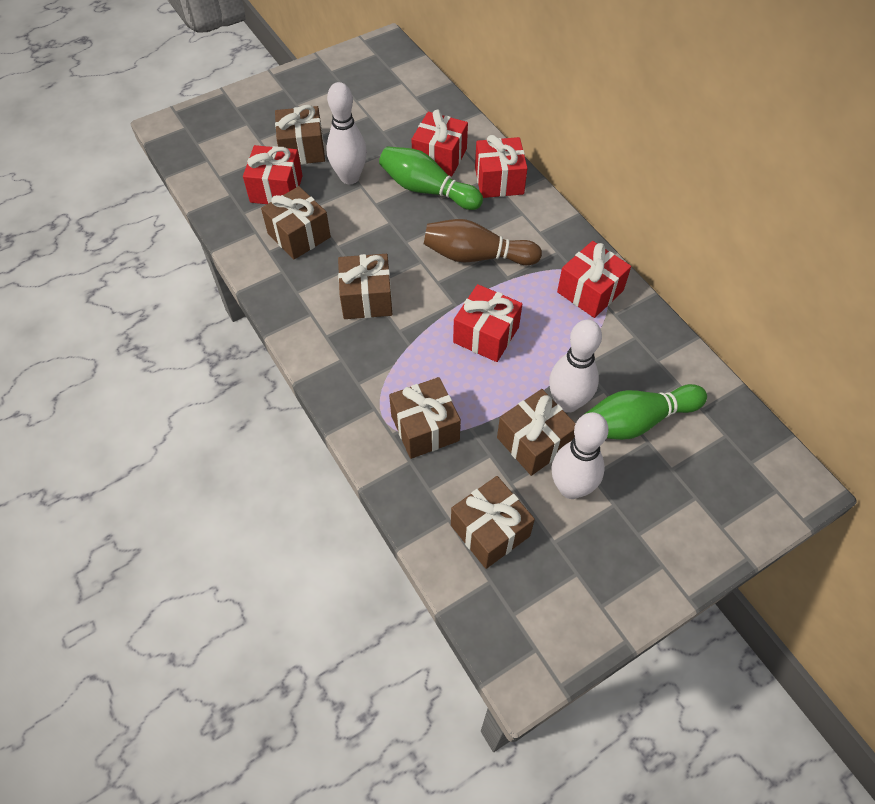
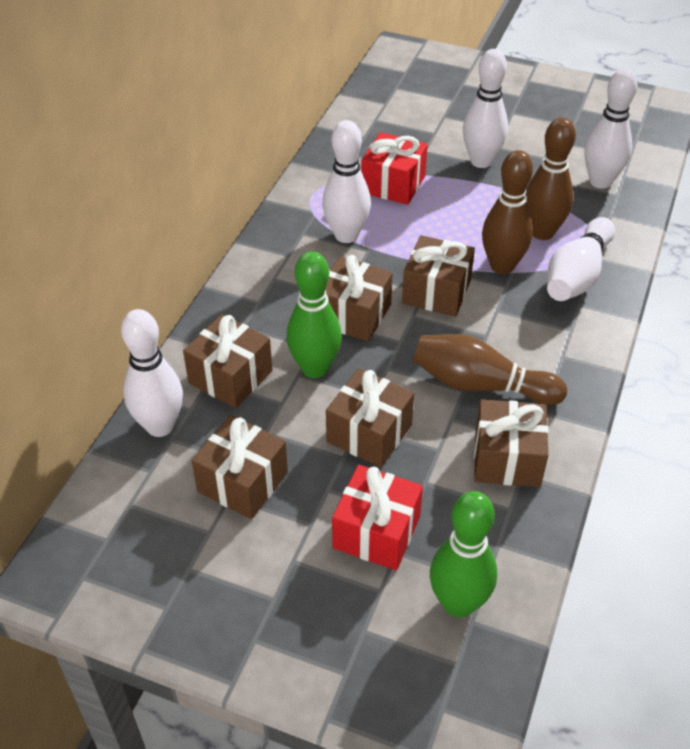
brown bowling pin: 1 -> 3
red gift: 5 -> 2
white bowling pin: 3 -> 5

